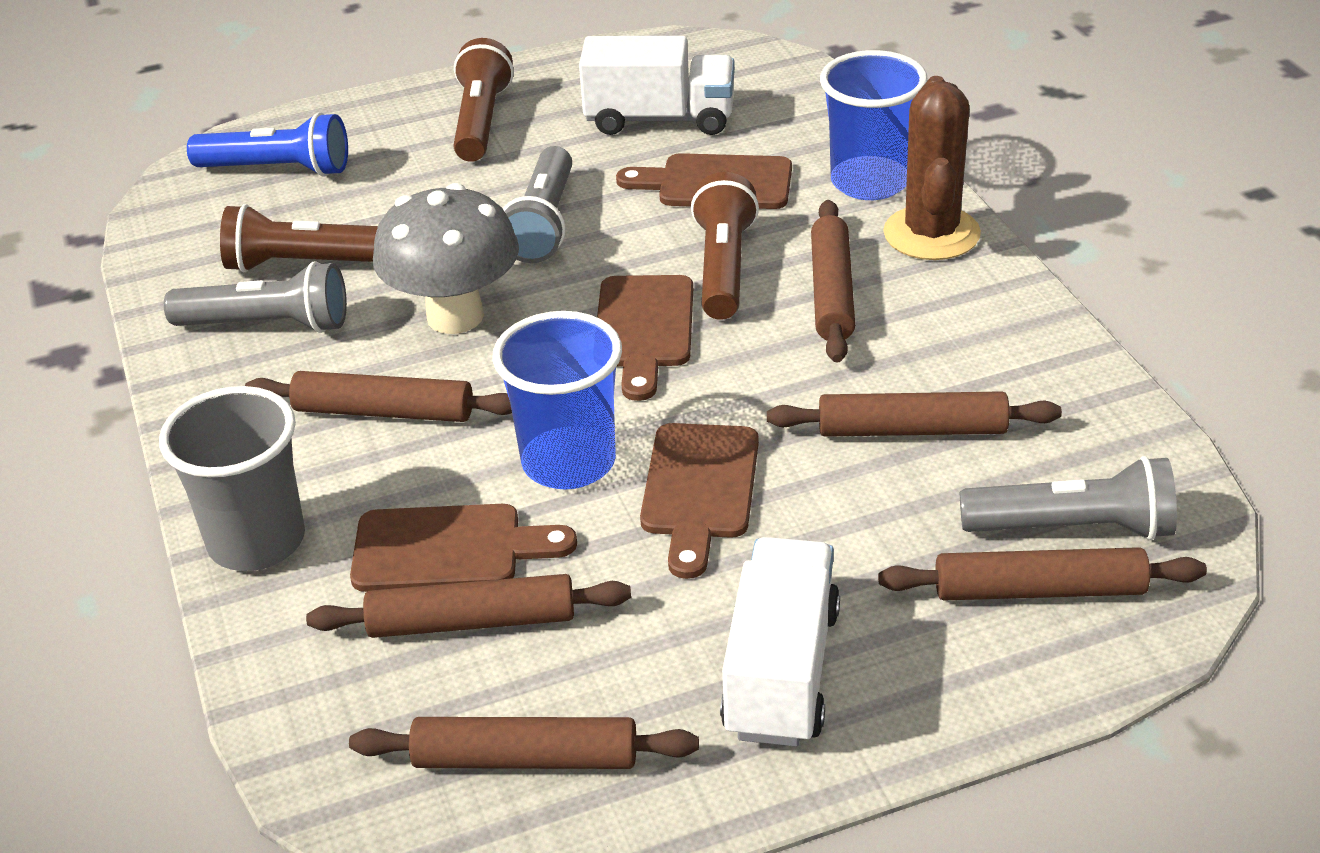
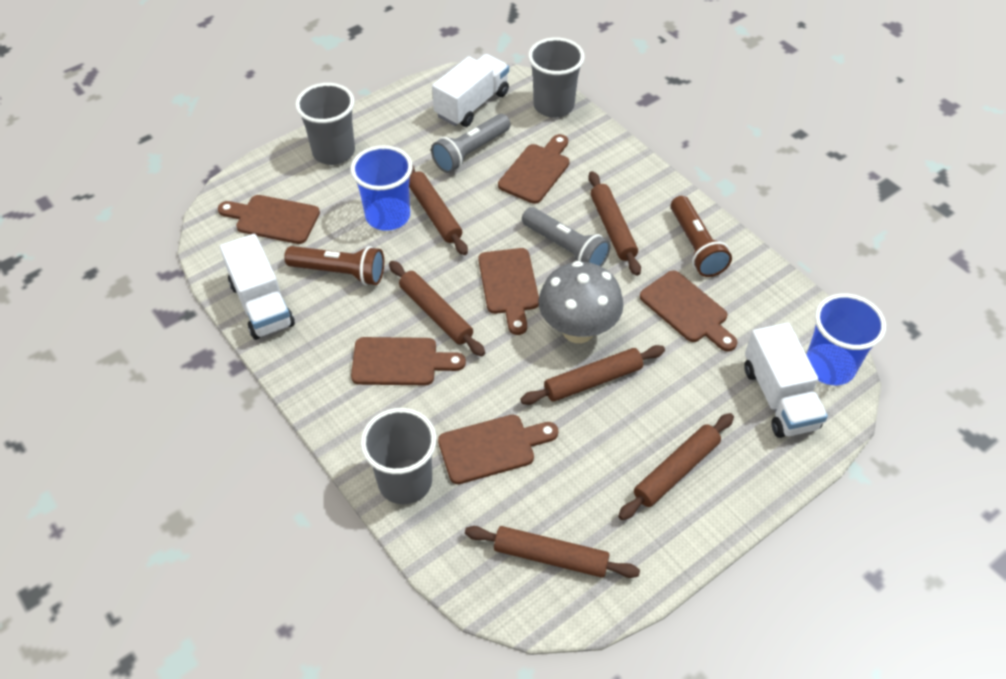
blue flashlight: 1 -> 0
brown cactus: 1 -> 0
brown cutting board: 4 -> 6
brown flashlight: 3 -> 2
grey cup: 1 -> 3
grey flashlight: 3 -> 2
white truck: 2 -> 3

